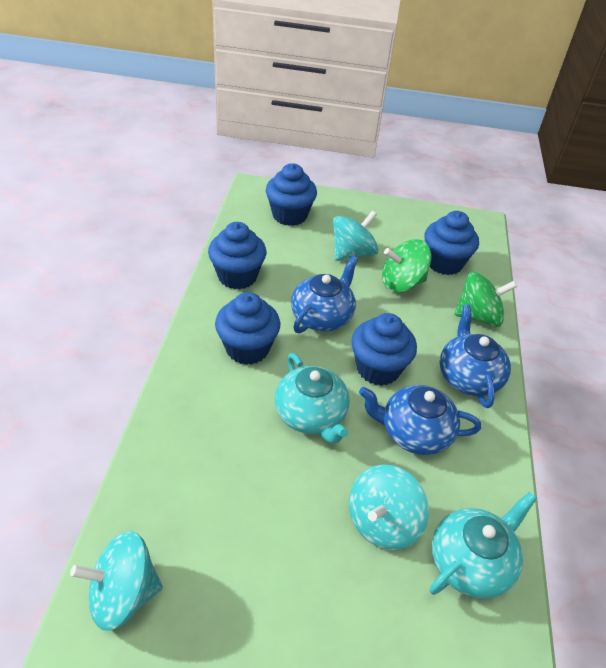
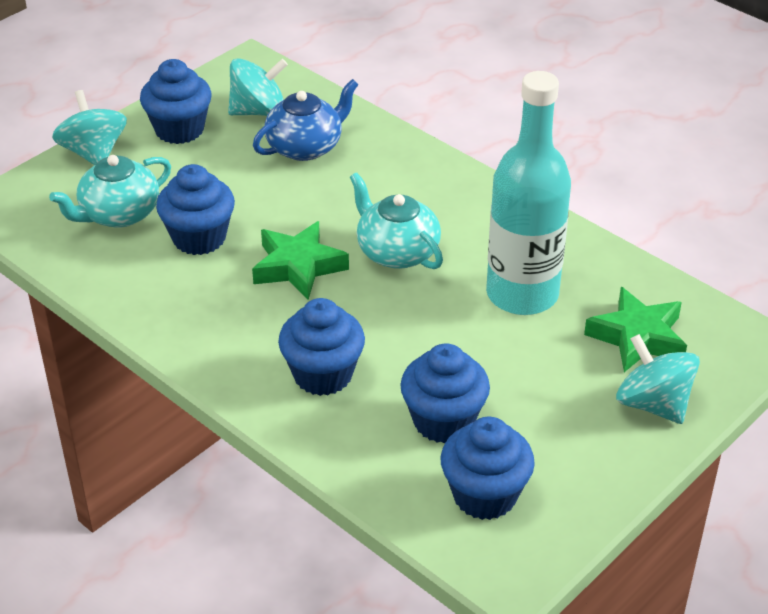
blue teapot: 3 -> 1
green spinning top: 2 -> 0
green star: 0 -> 2
turquoise bottle: 0 -> 1

